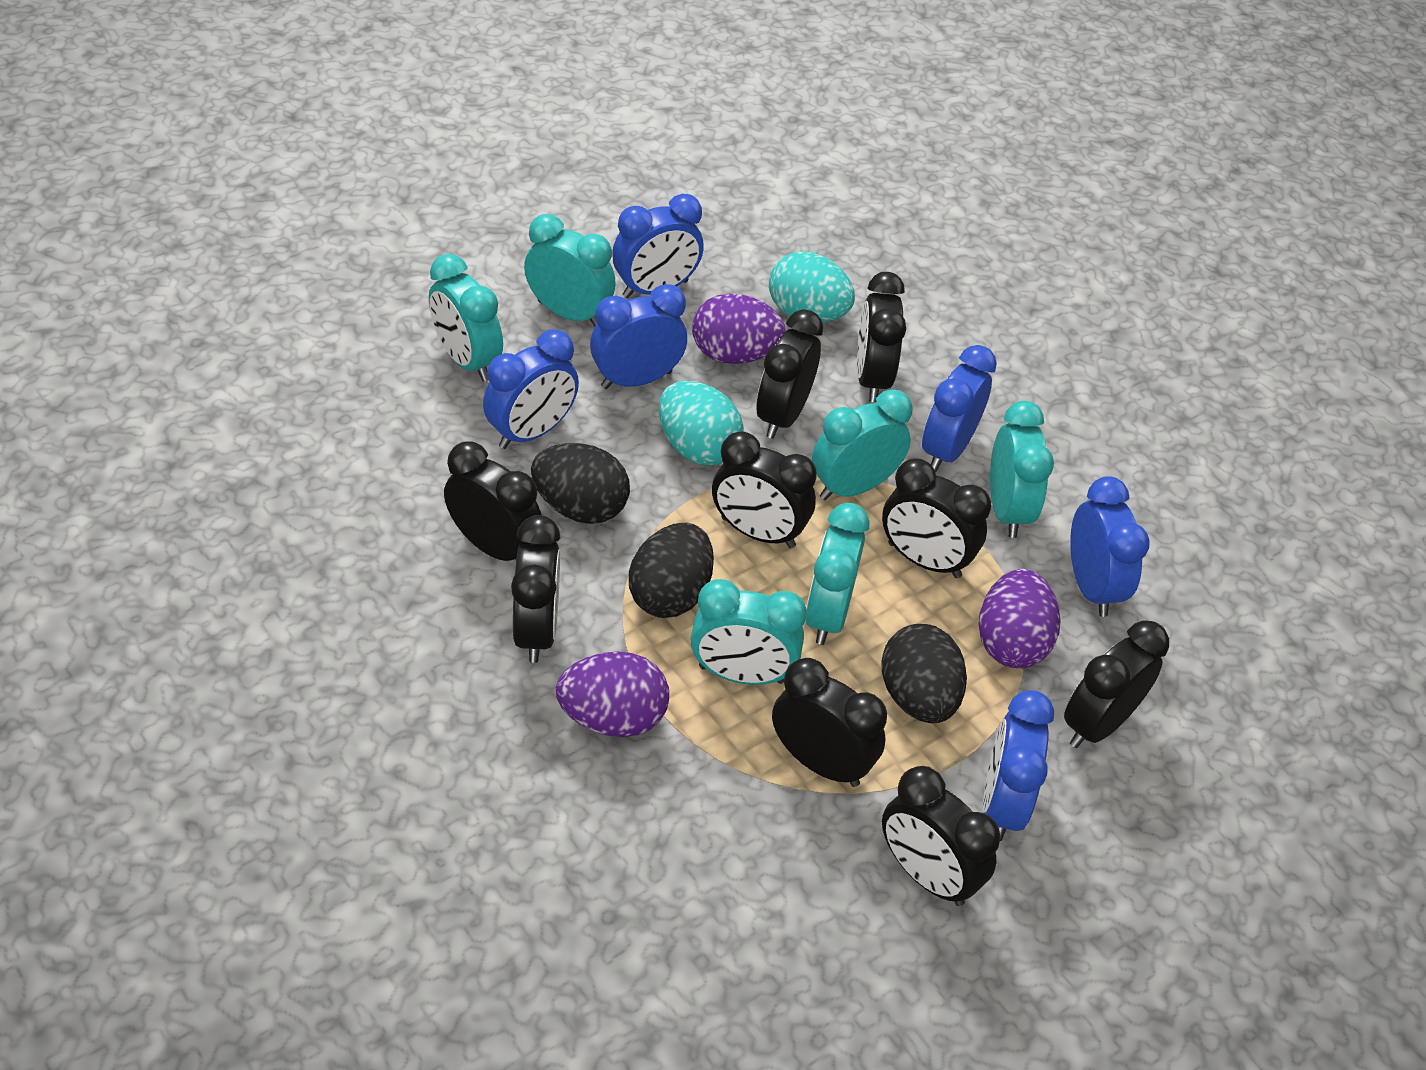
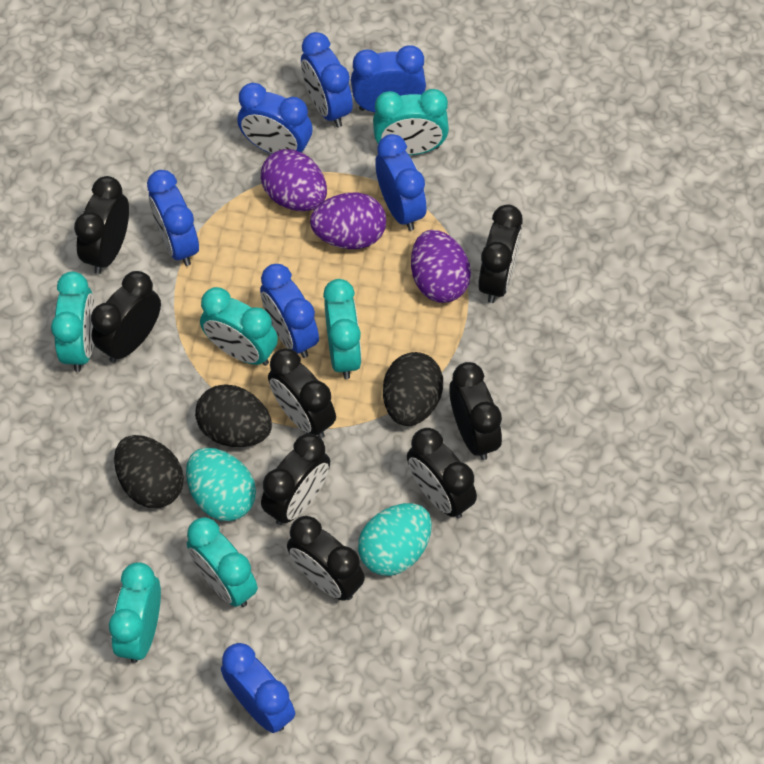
black clock: 9 -> 8
blue clock: 6 -> 7

